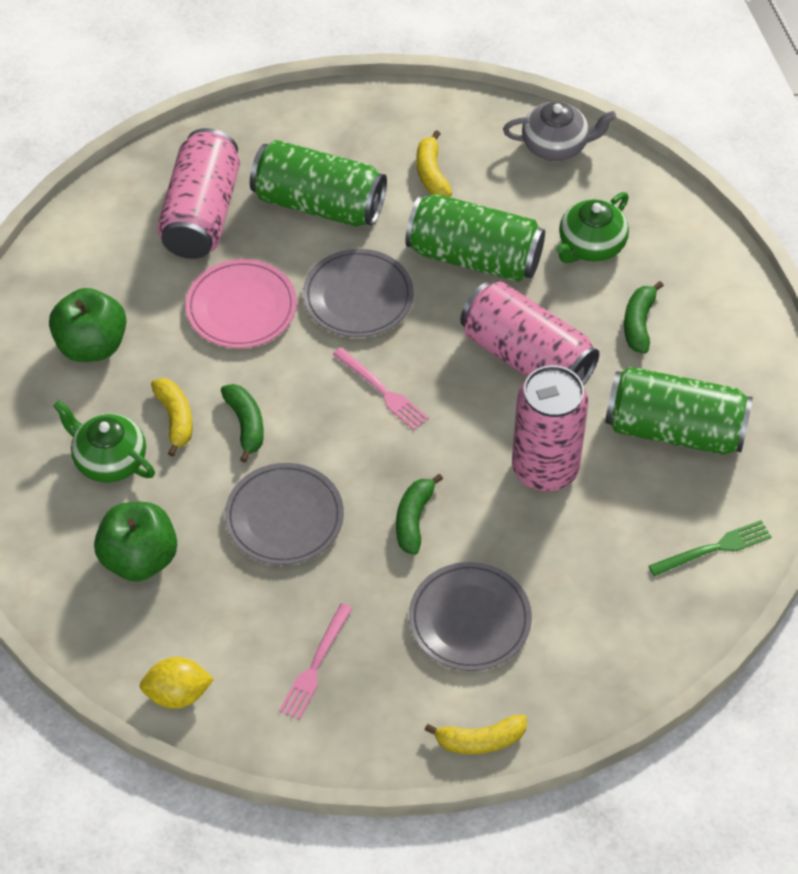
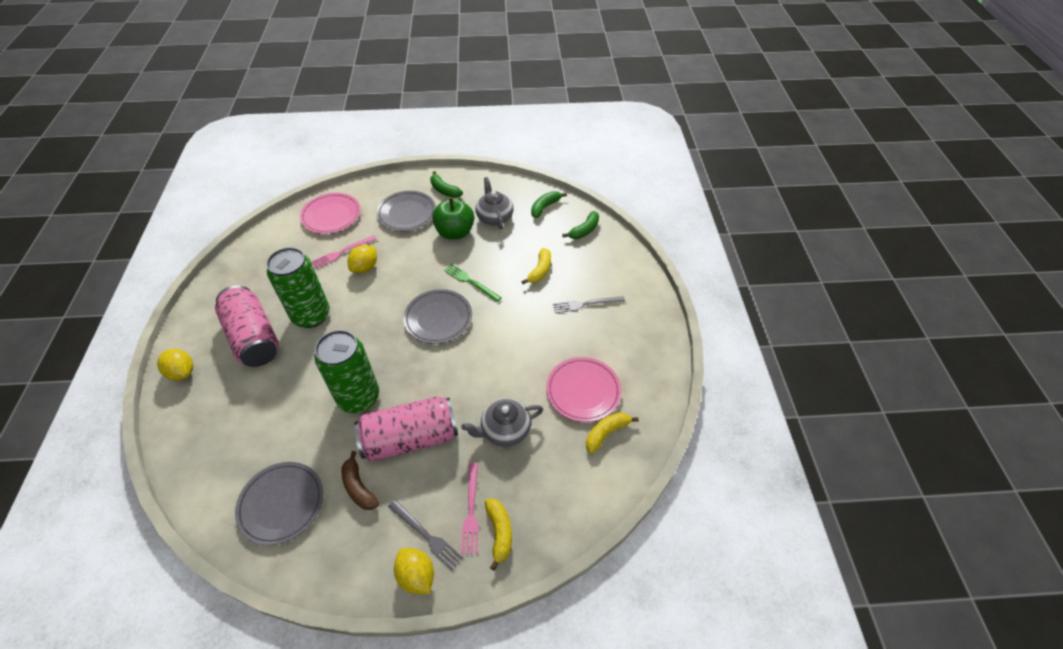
brown banana: 0 -> 1
green apple: 2 -> 1
green can: 3 -> 2
green teapot: 2 -> 0
grey fork: 0 -> 2
grey teapot: 1 -> 2
pink can: 3 -> 2
pink plate: 1 -> 2
yellow lemon: 1 -> 3

